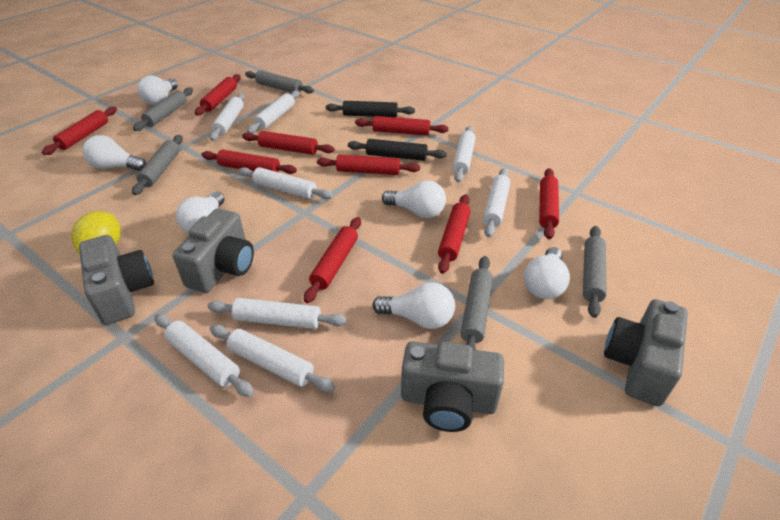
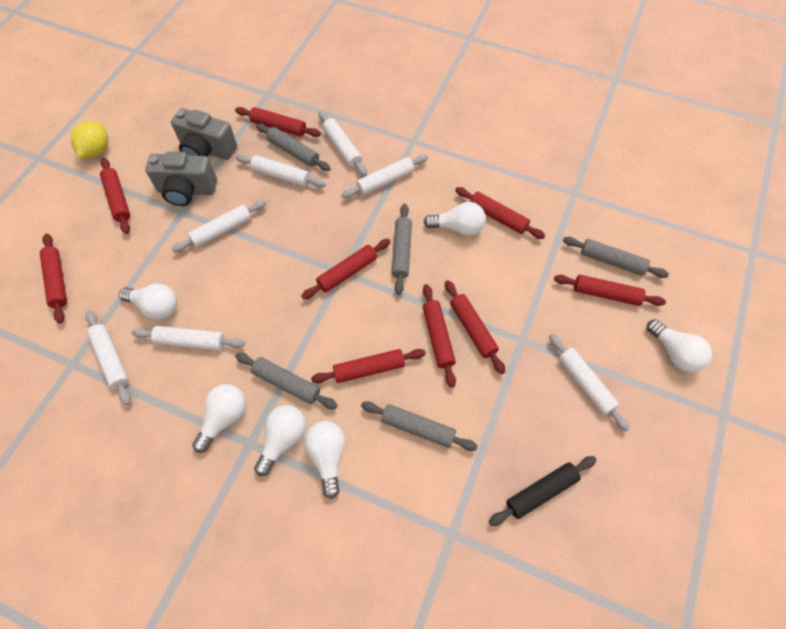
black rolling pin: 2 -> 1
grey camera: 4 -> 2
white rolling pin: 8 -> 7

